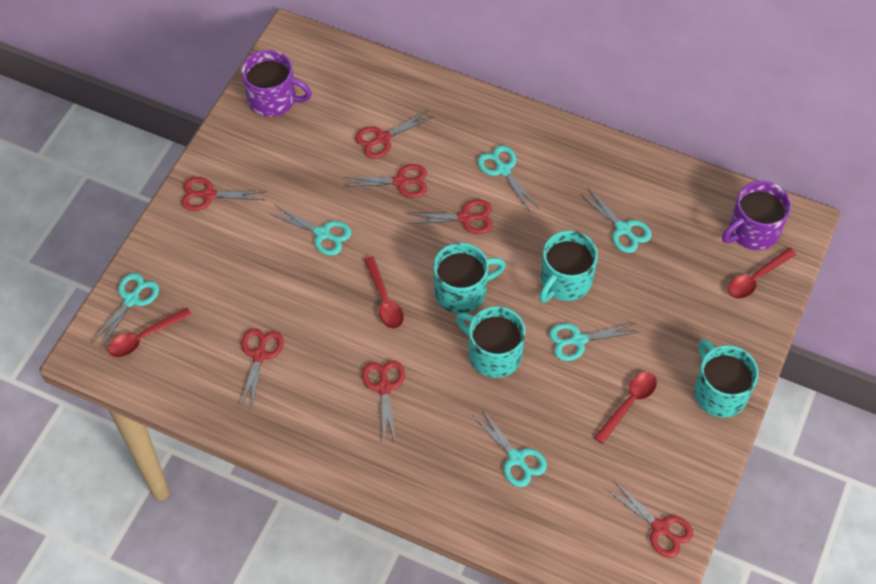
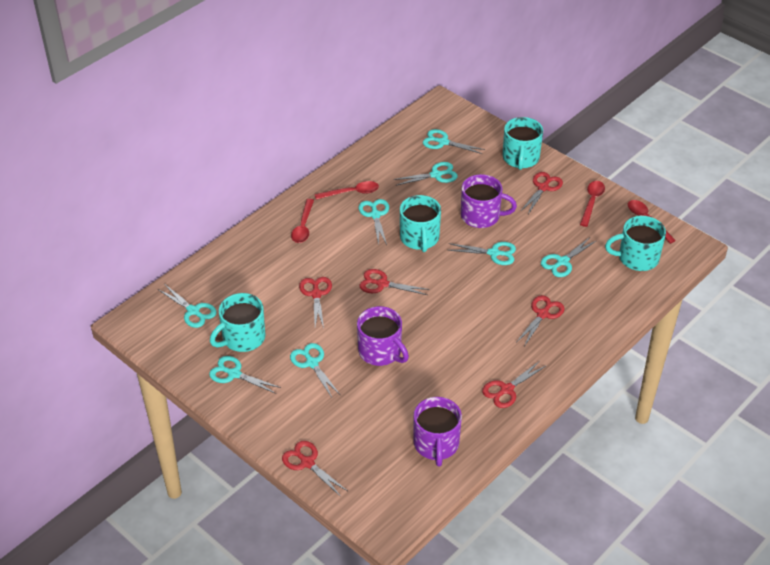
purple mug: 2 -> 3
red scissors: 7 -> 6
turquoise scissors: 6 -> 8

